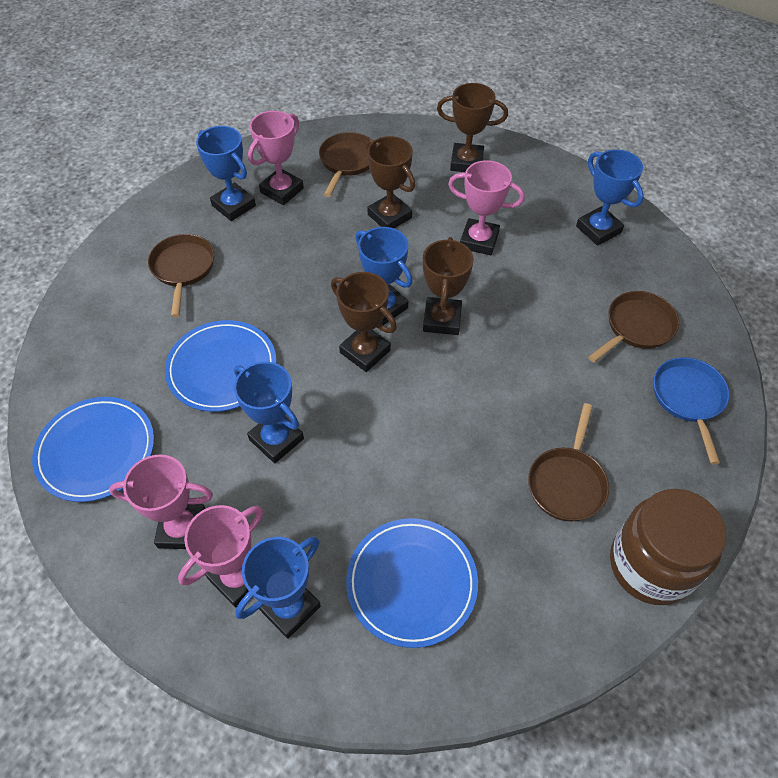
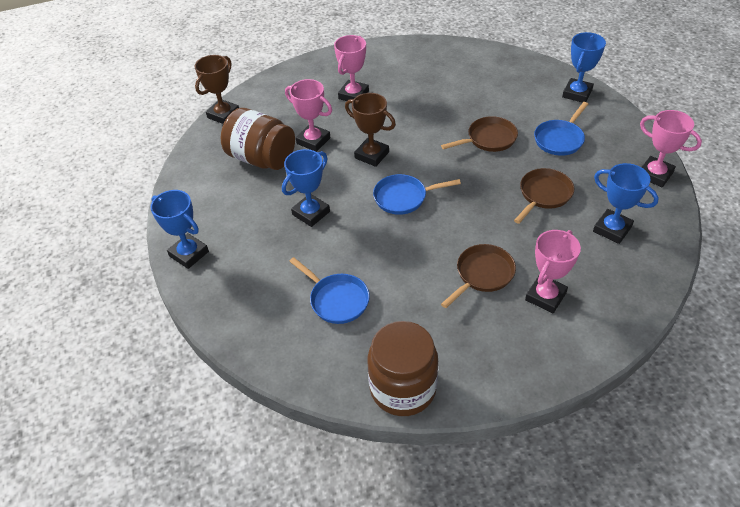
blue pan: 1 -> 3
blue plate: 3 -> 0
blue trophy: 5 -> 4
brown jar: 1 -> 2
brown pan: 4 -> 3
brown trophy: 4 -> 2

